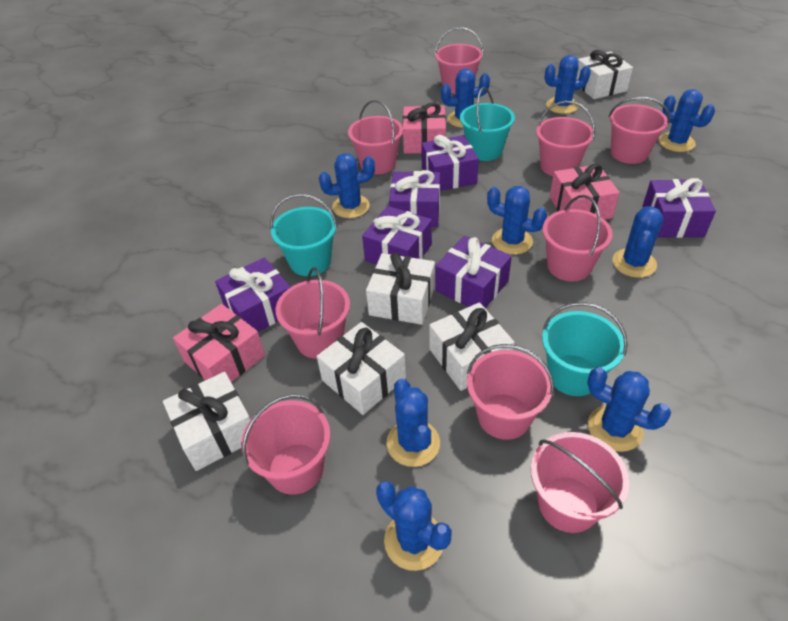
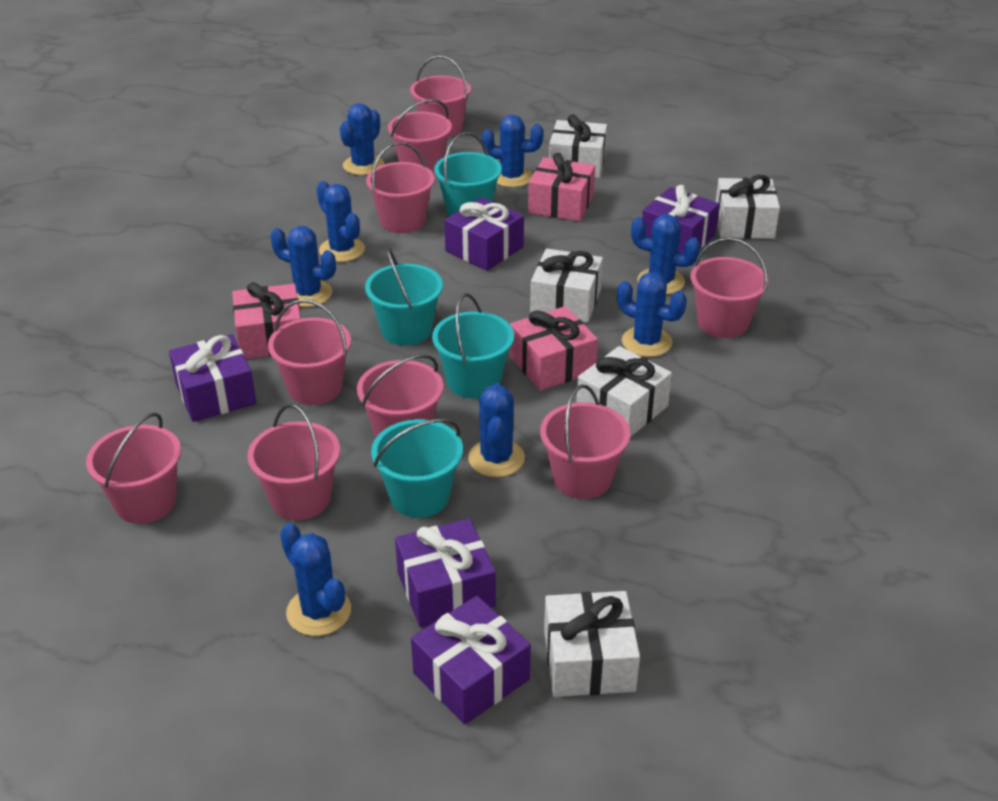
blue cactus: 9 -> 8
purple gift: 6 -> 5
turquoise bucket: 3 -> 4

